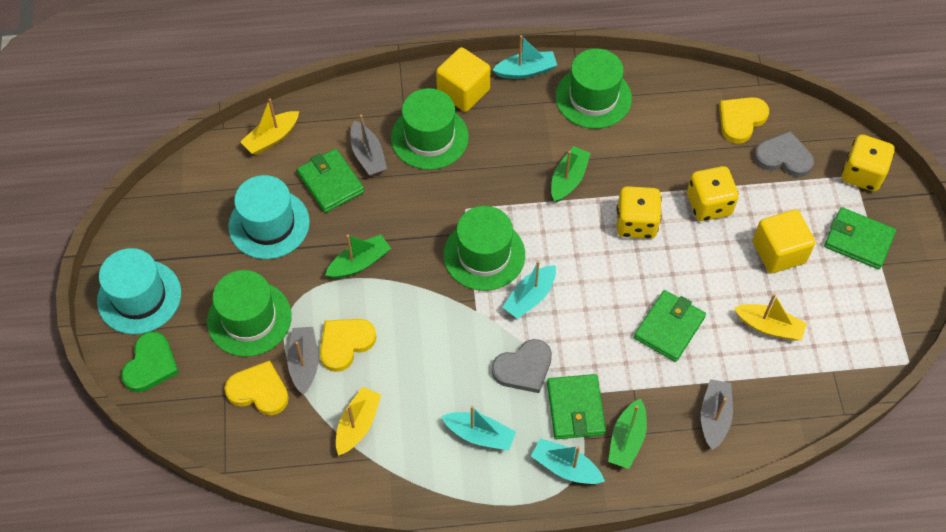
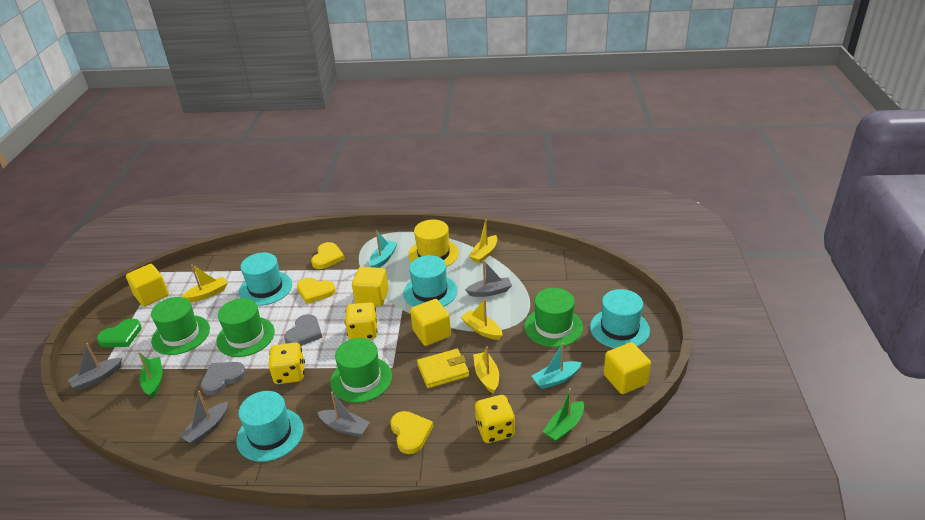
green boat: 3 -> 2
green wallet: 4 -> 0
grey boat: 3 -> 4
turquoise boat: 4 -> 2
turquoise hat: 2 -> 4
yellow boat: 3 -> 4
yellow cube: 2 -> 4
yellow hat: 0 -> 1
yellow wallet: 0 -> 1

